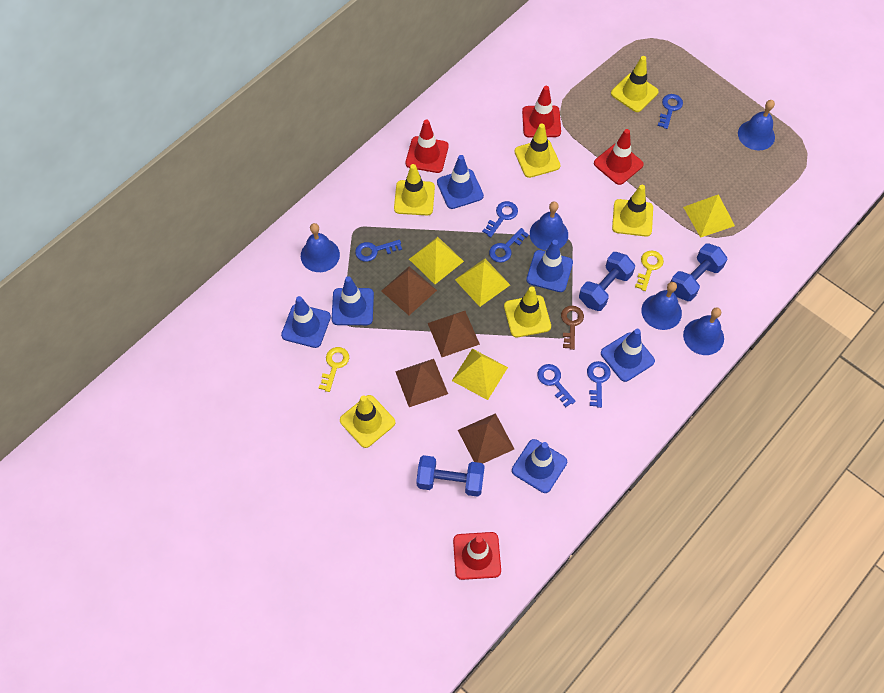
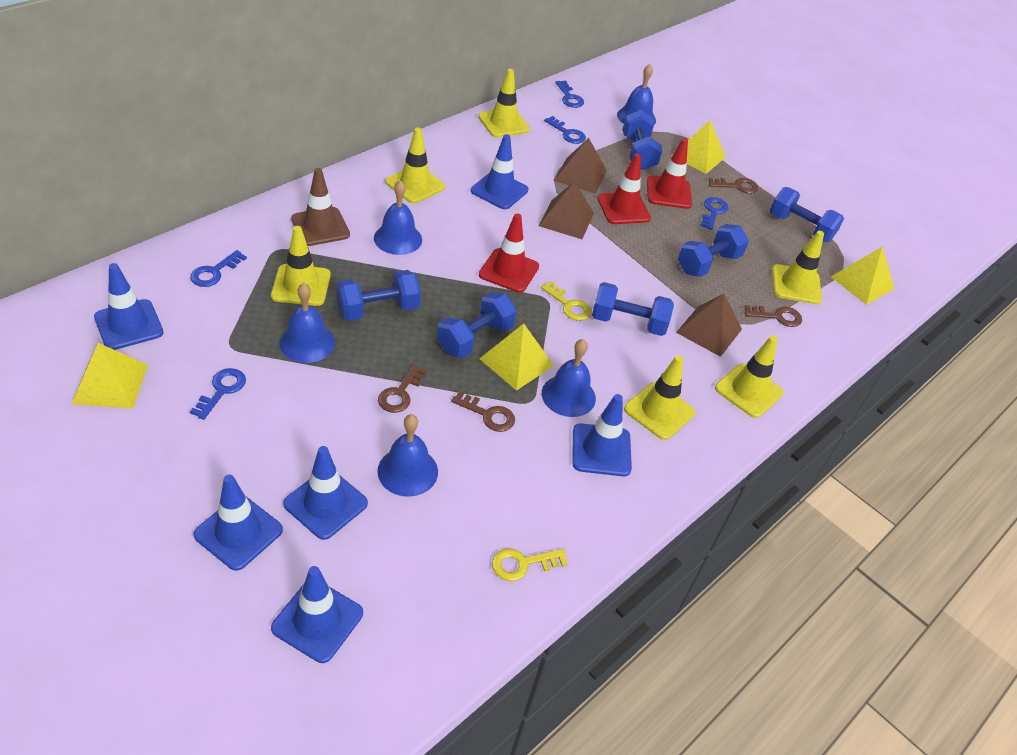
blue dumbbell: 3 -> 6
blue key: 6 -> 5
brown key: 1 -> 4
brown pyramid: 4 -> 3
brown traffic cone: 0 -> 1
red traffic cone: 4 -> 3

